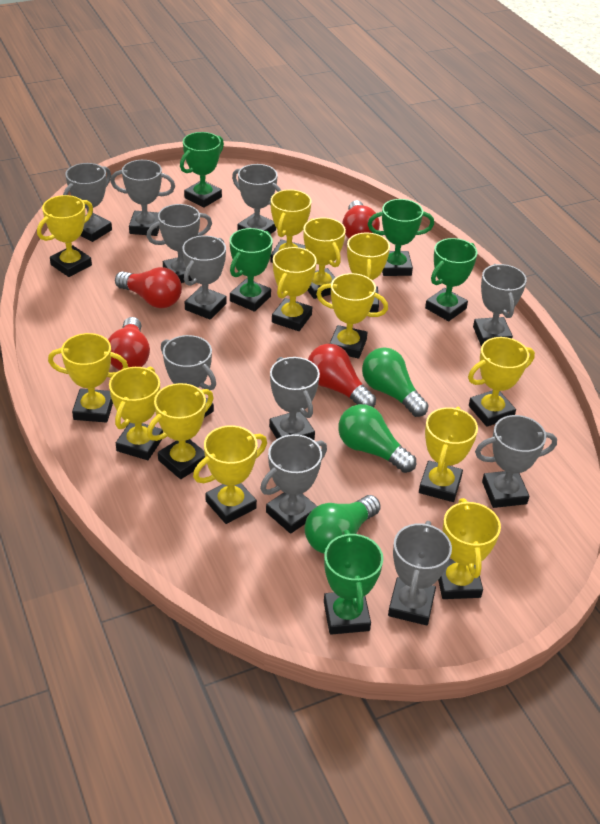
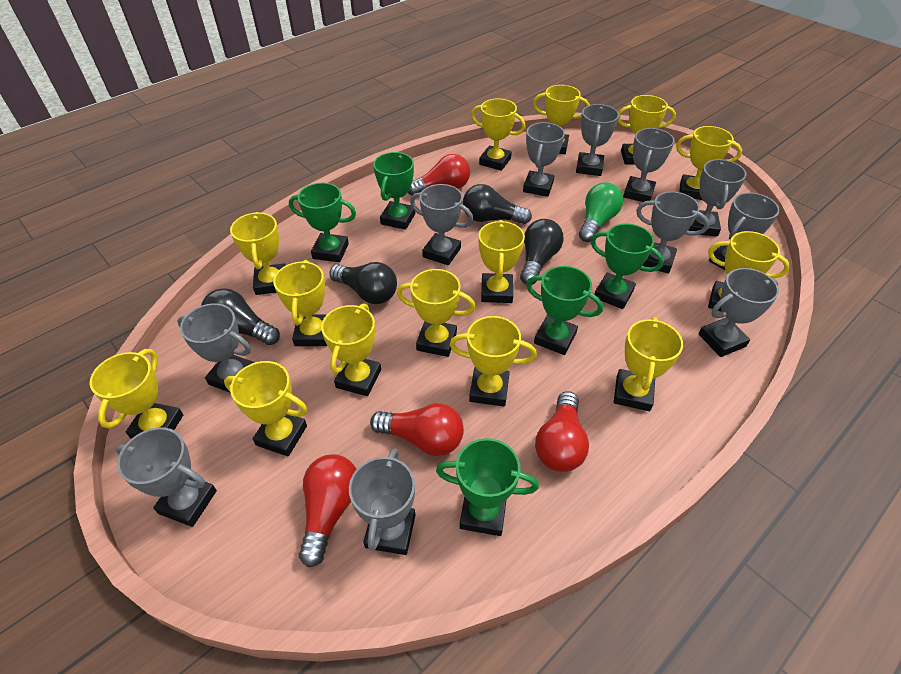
black light bulb: 0 -> 4
green light bulb: 3 -> 1
yellow trophy: 13 -> 14

